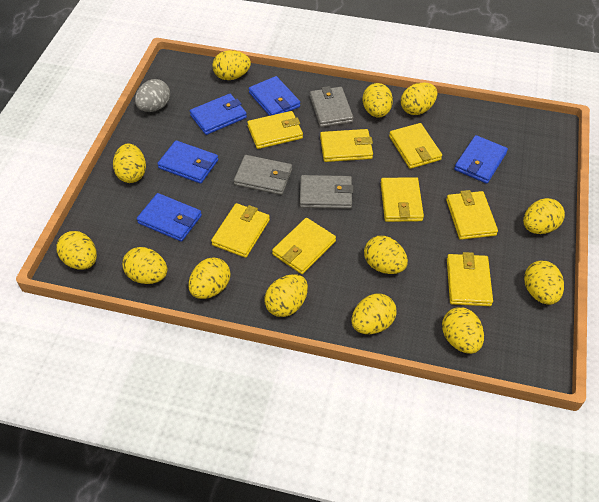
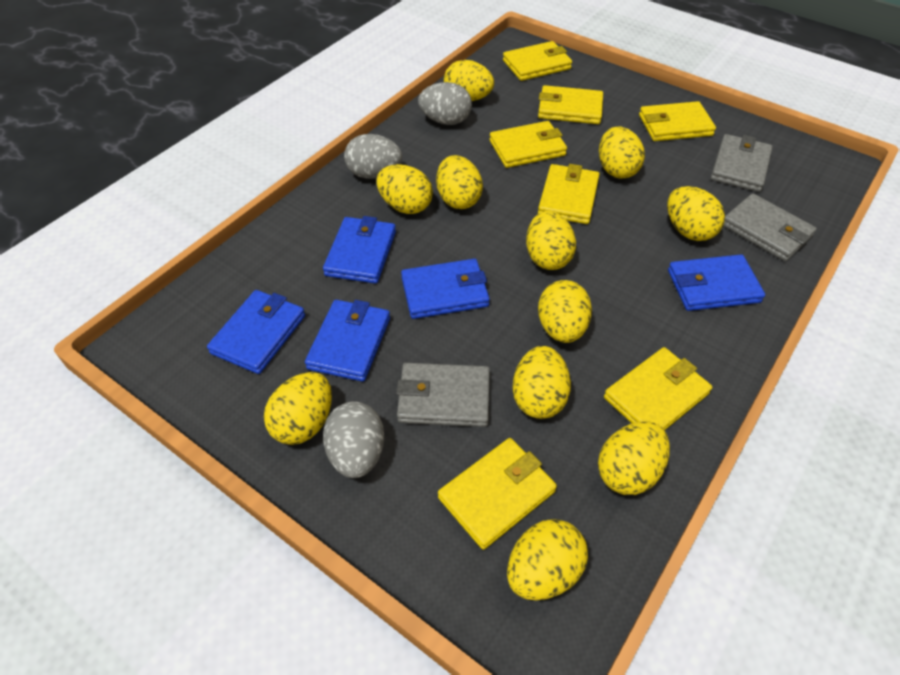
grey egg: 1 -> 3
yellow egg: 13 -> 11
yellow wallet: 8 -> 7

